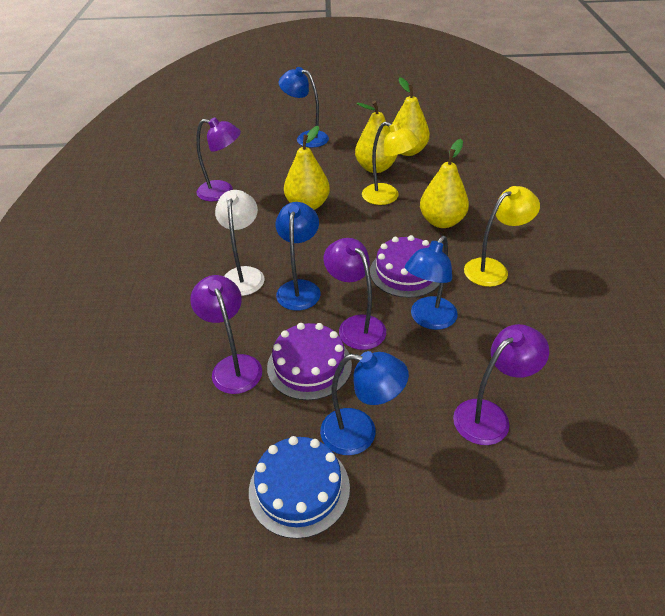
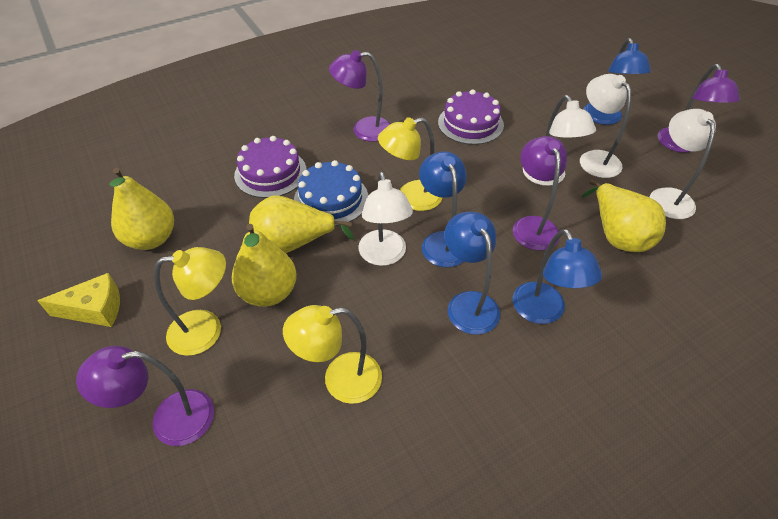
white lamp: 1 -> 4
yellow cheese: 0 -> 1
yellow lamp: 2 -> 3

